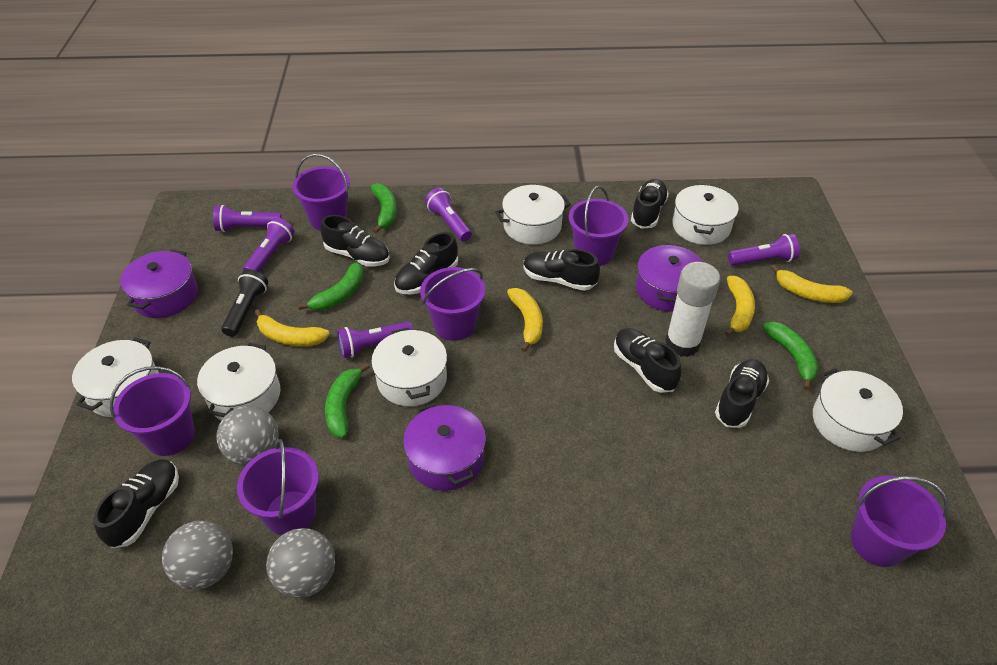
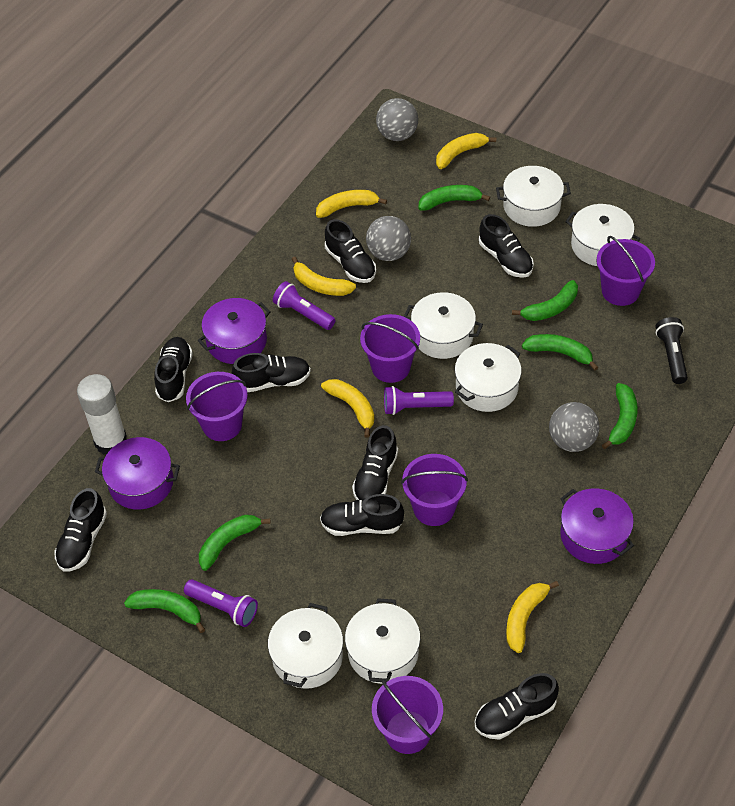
black shoe: 7 -> 8
green banana: 4 -> 6
purple bucket: 6 -> 5
purple flashlight: 5 -> 3
yellow banana: 4 -> 5

